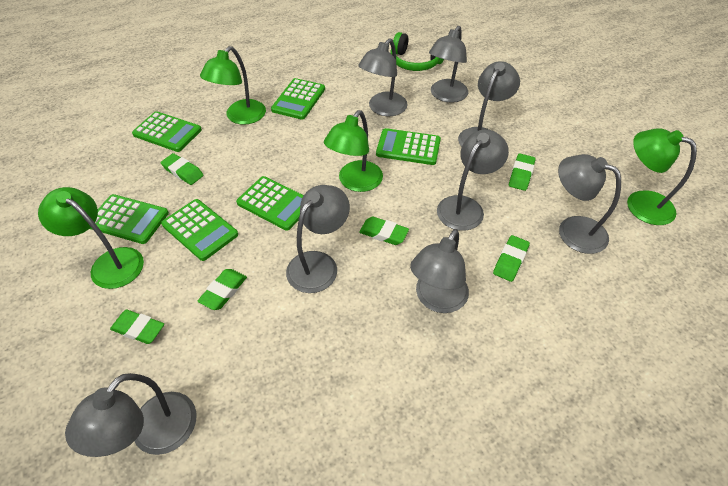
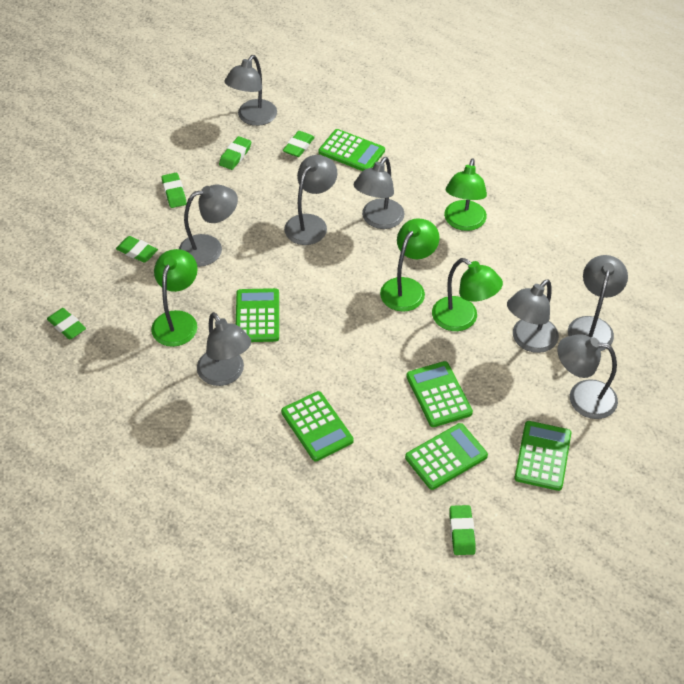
green headphones: 1 -> 0

